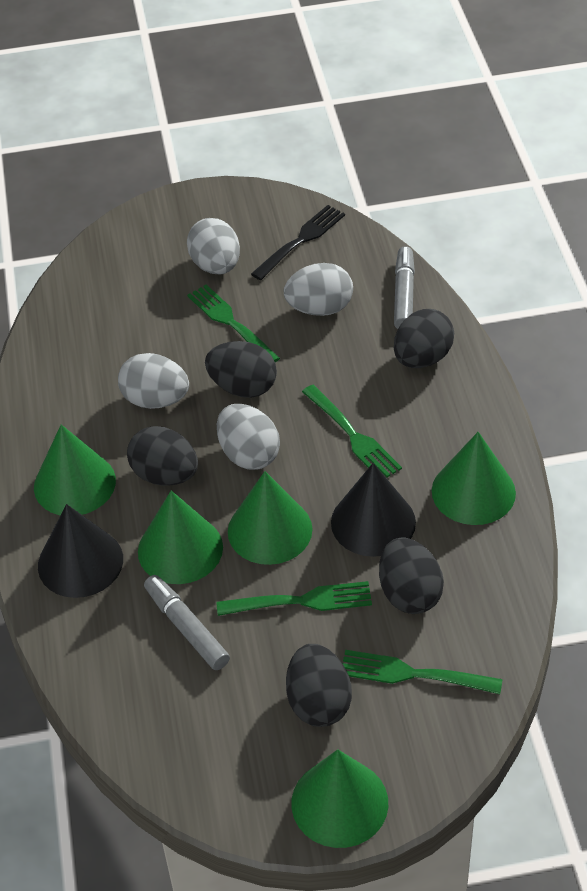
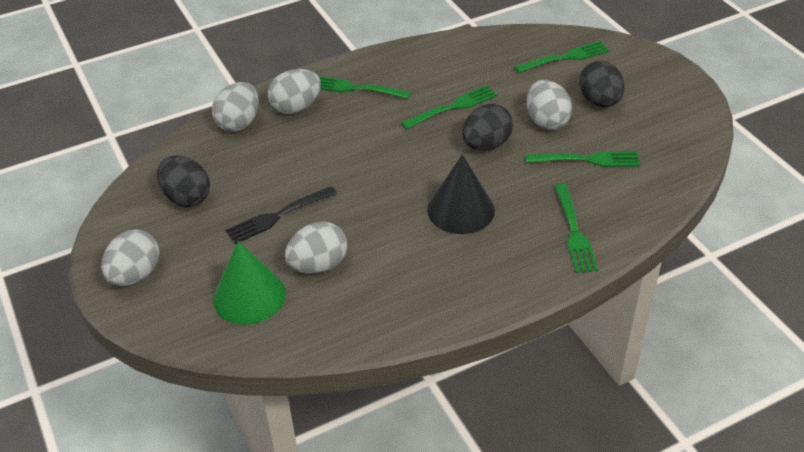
black cone: 2 -> 1
black egg: 5 -> 3
green cone: 5 -> 1
green fork: 4 -> 5
grey egg: 4 -> 5
grey marker: 2 -> 0

